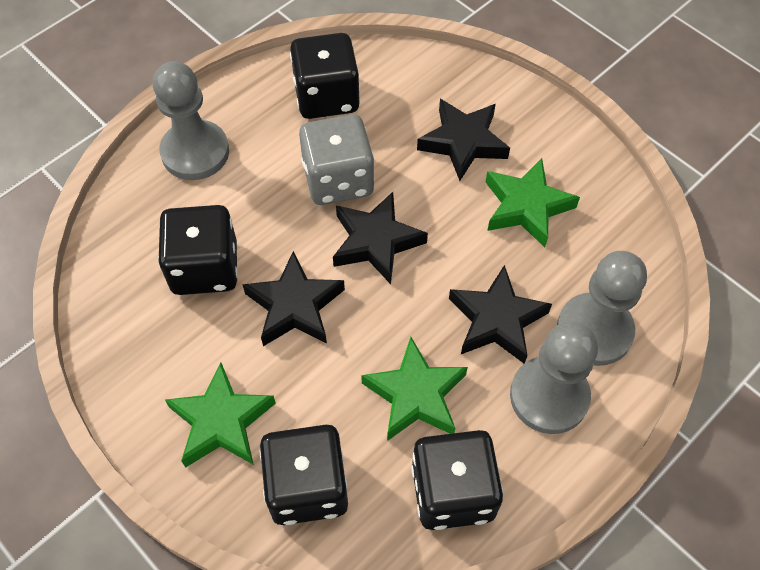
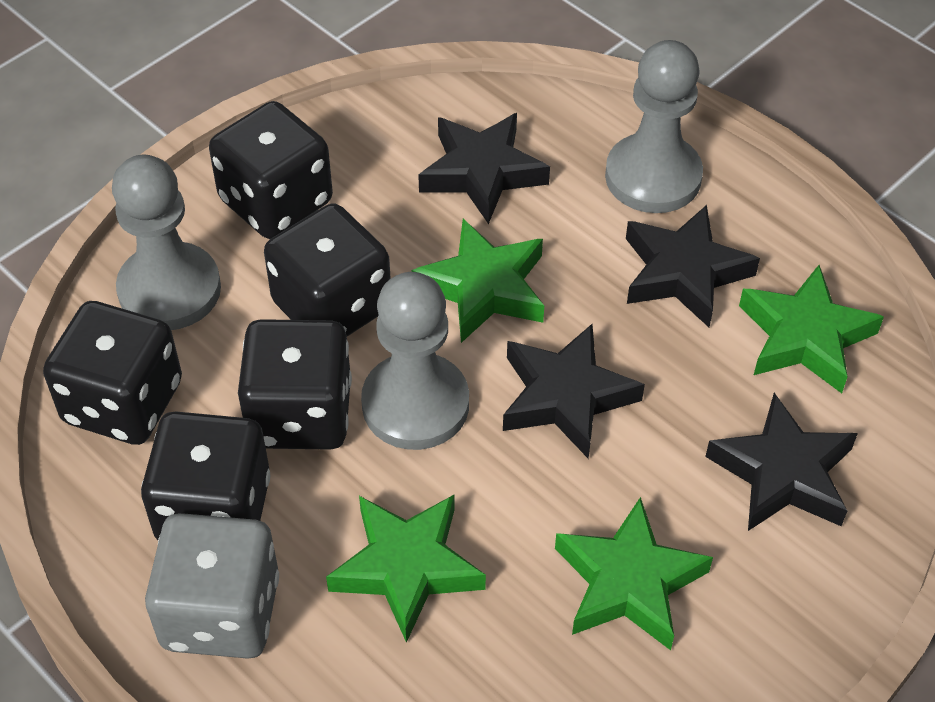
black dice: 4 -> 5
green star: 3 -> 4

